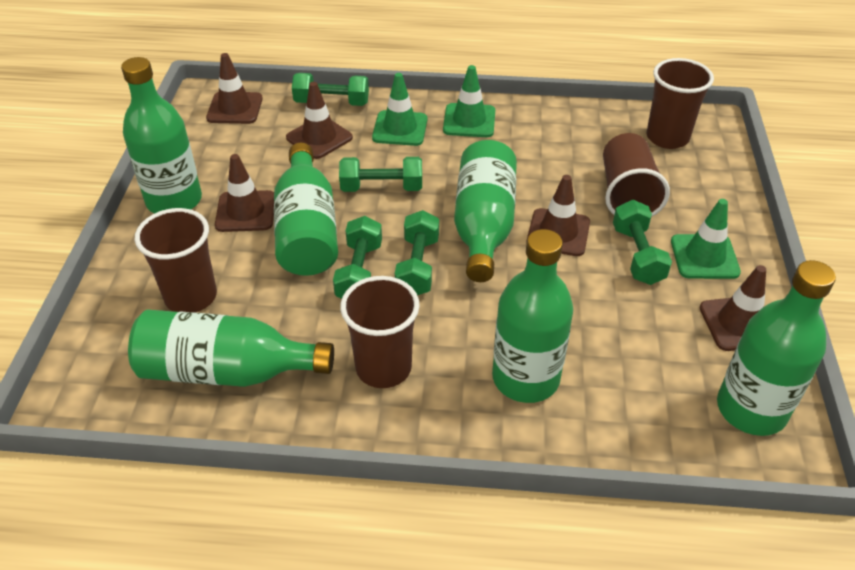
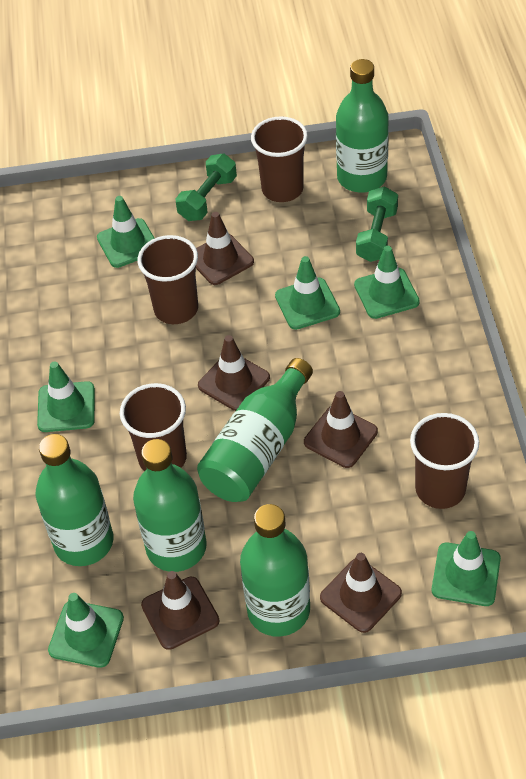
green bottle: 6 -> 5
green dumbbell: 5 -> 2
green traffic cone: 3 -> 6

